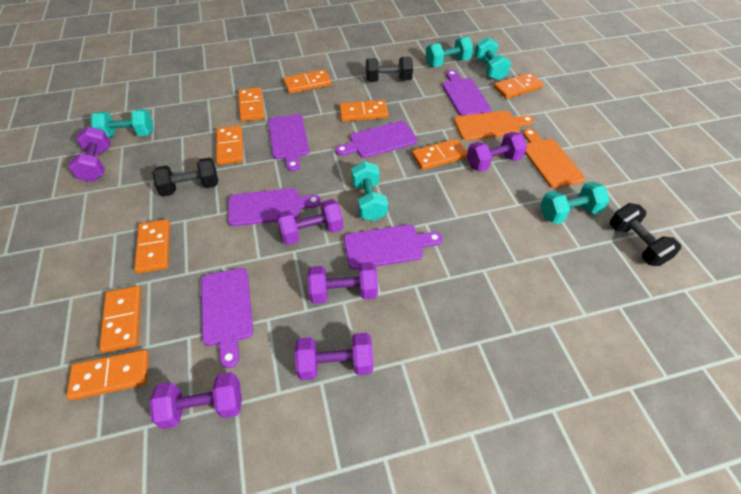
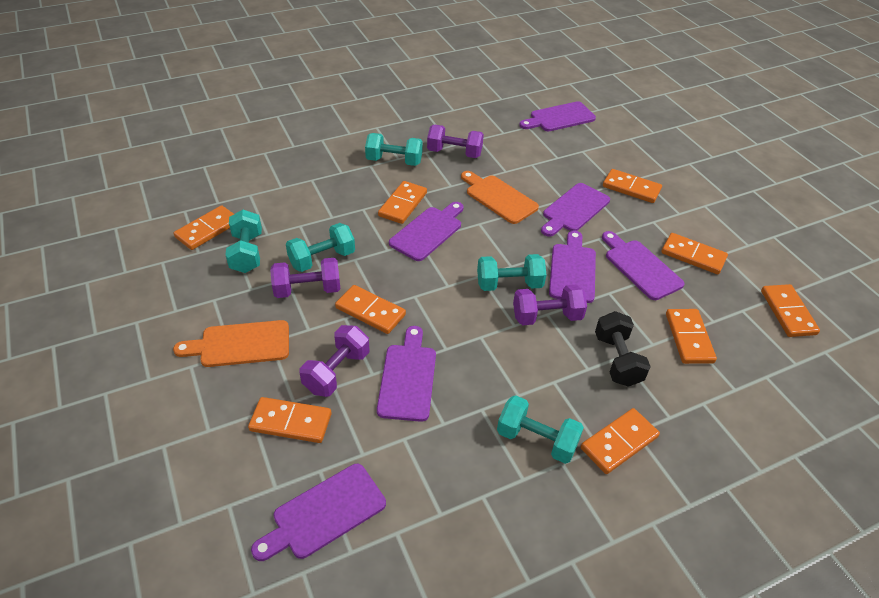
black dumbbell: 3 -> 1
purple cutting board: 6 -> 7
purple dumbbell: 6 -> 4

